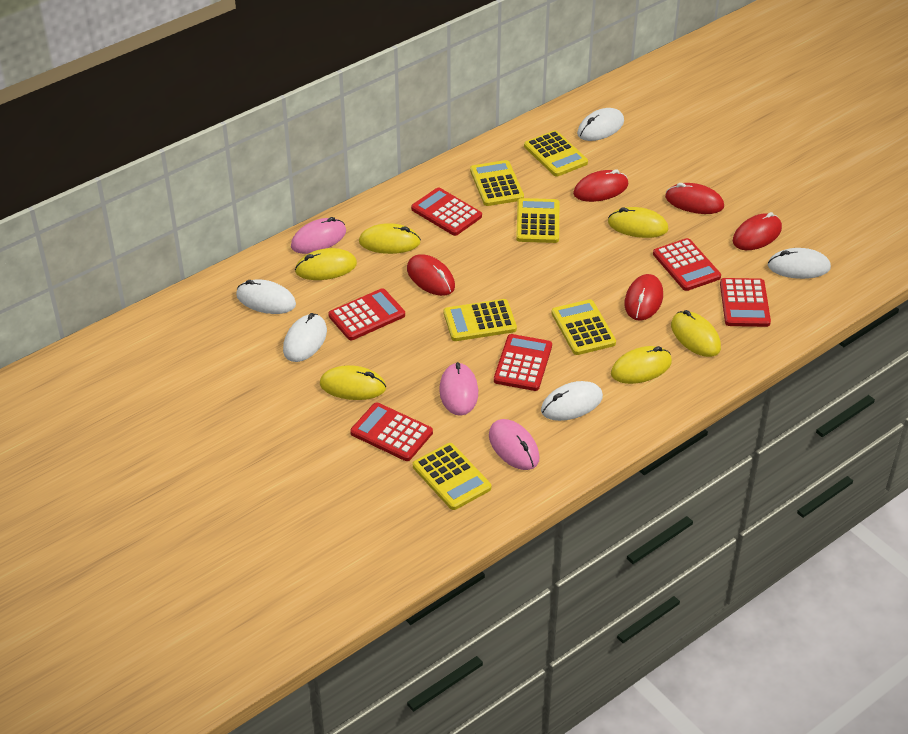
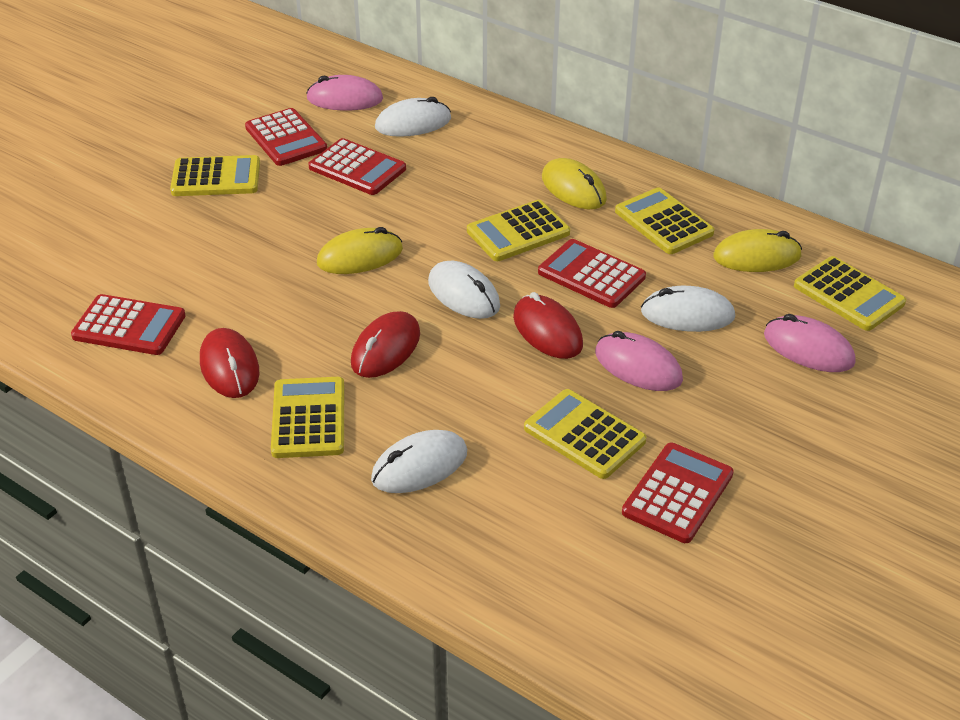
red calculator: 6 -> 5
red mouse: 5 -> 3
white mouse: 5 -> 4
yellow mouse: 6 -> 3

